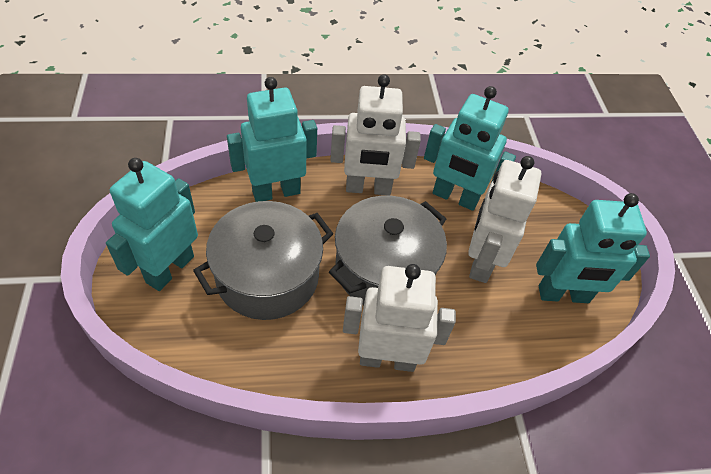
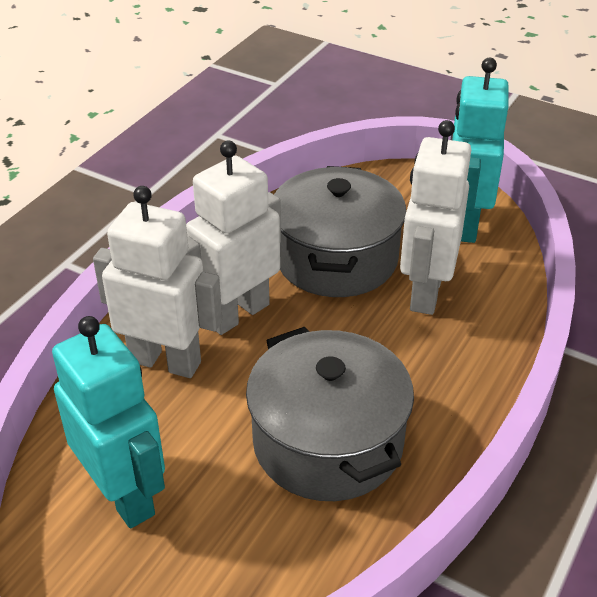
turquoise robot: 4 -> 2

